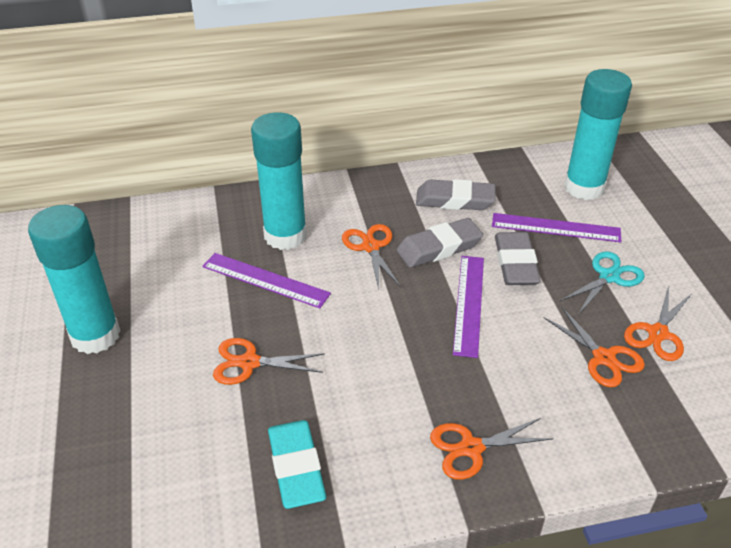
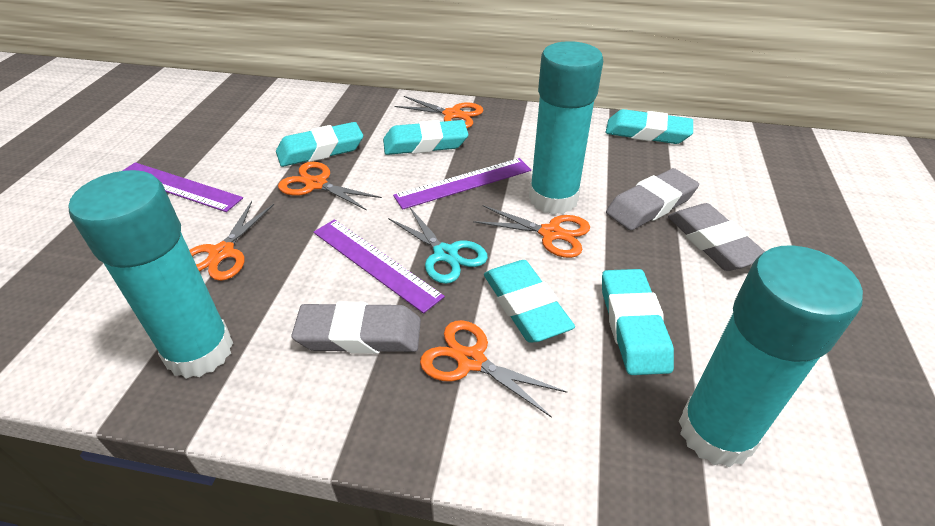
turquoise eraser: 1 -> 5

